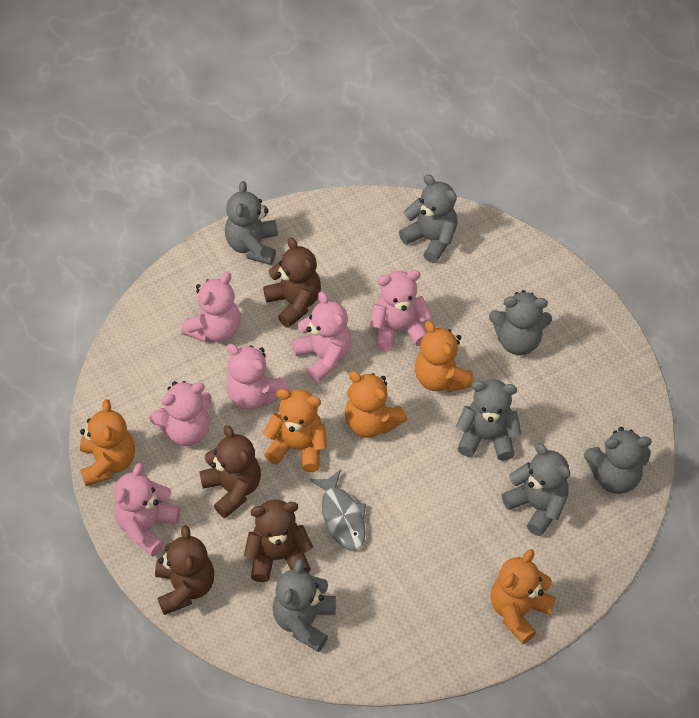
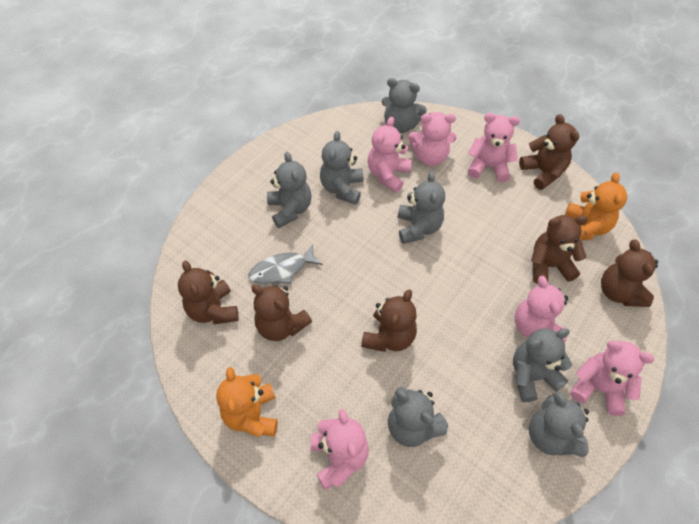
brown teddy bear: 4 -> 6
orange teddy bear: 5 -> 2

